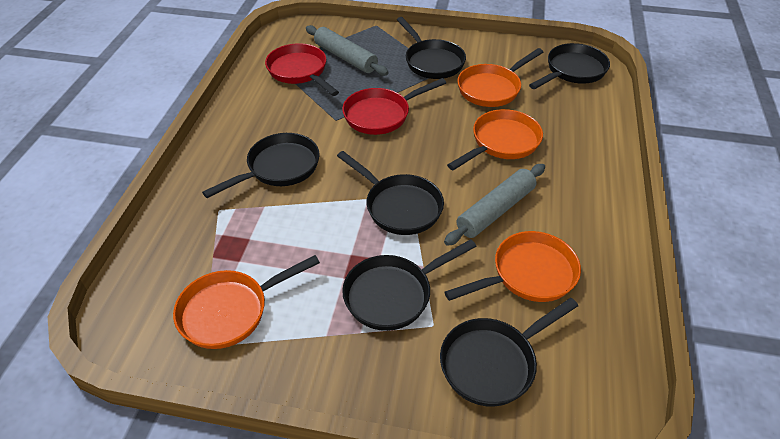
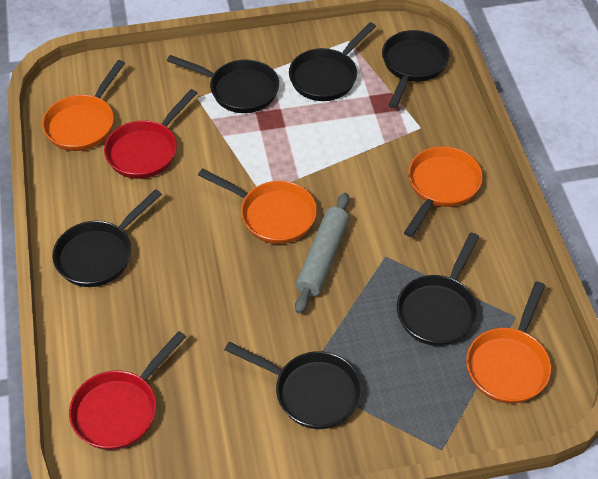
grey rolling pin: 2 -> 1

